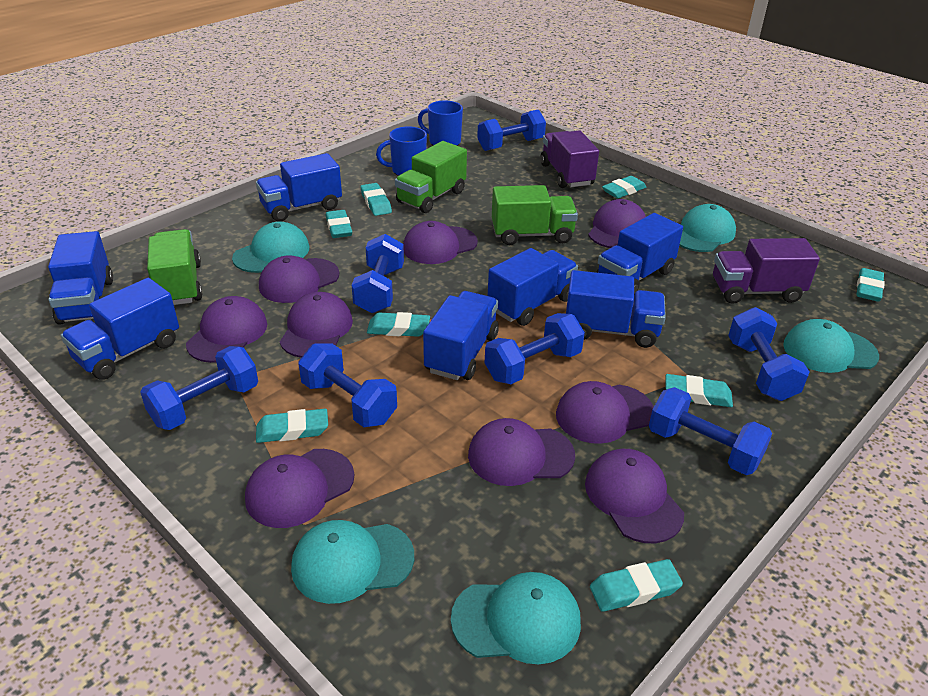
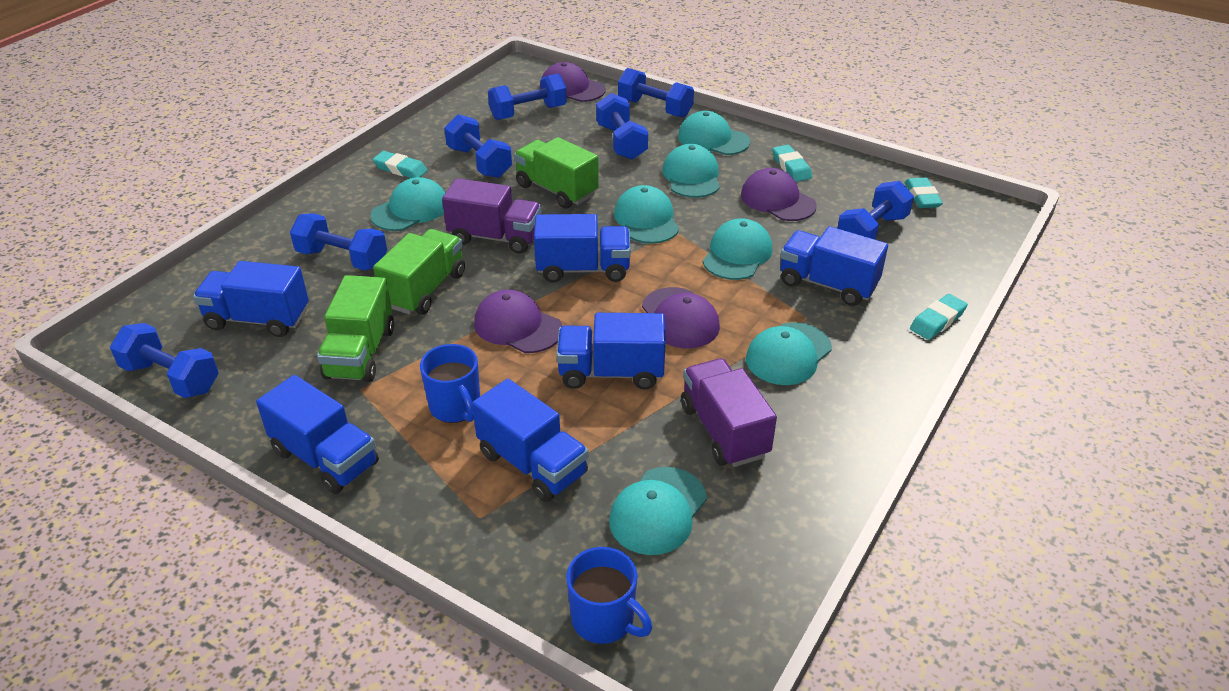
blue truck: 7 -> 6
purple cap: 9 -> 4
turquoise cap: 5 -> 7
turquoise eraser: 8 -> 4

